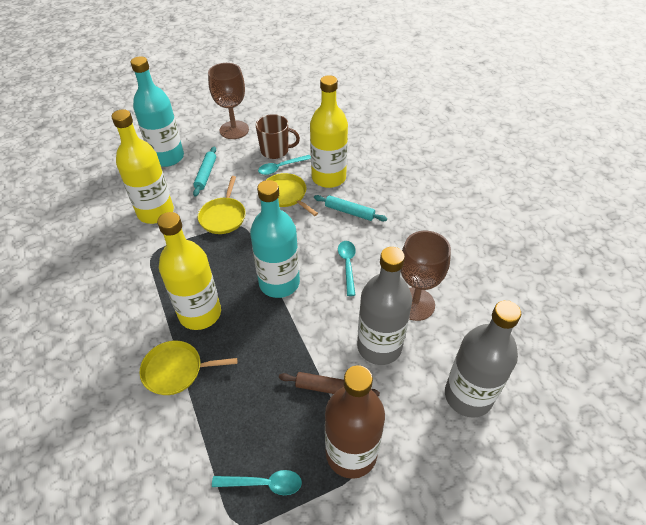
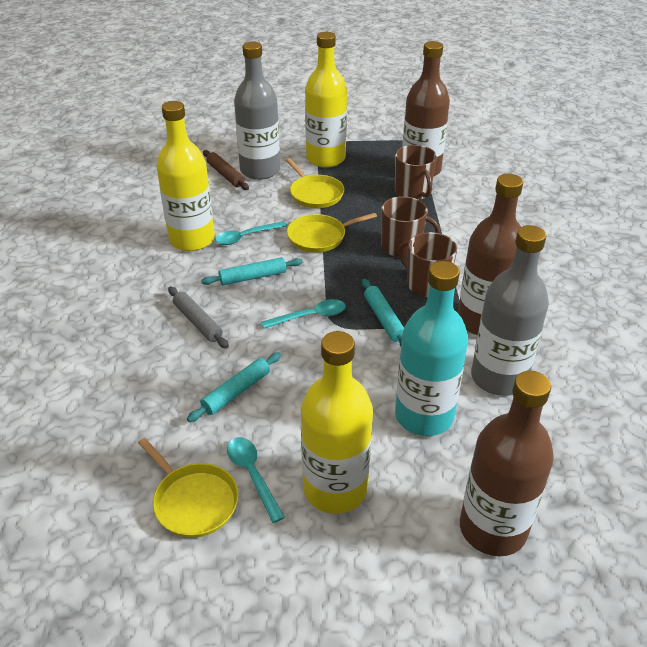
brown bottle: 1 -> 3
brown goblet: 2 -> 0
brown mug: 1 -> 3
grey rolling pin: 0 -> 1
turquoise bottle: 2 -> 1
turquoise rolling pin: 2 -> 3

